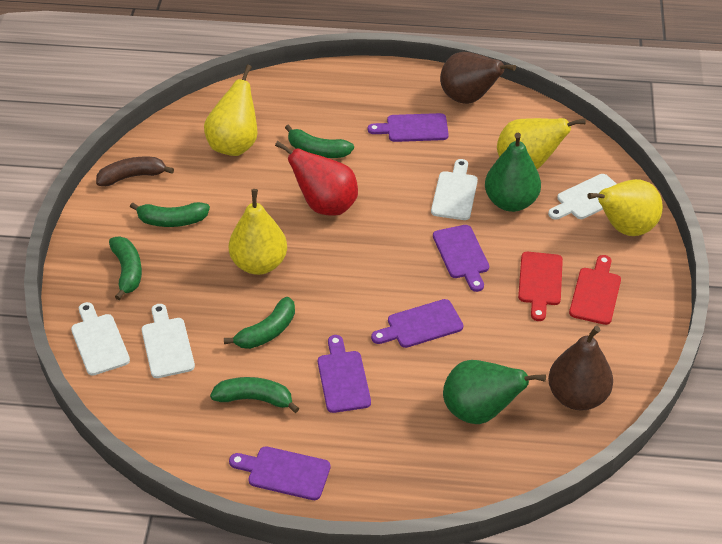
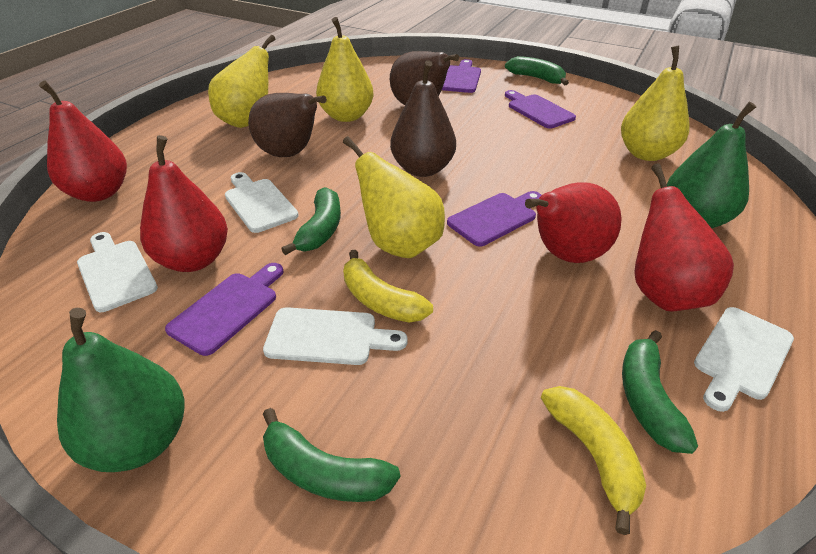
brown banana: 1 -> 0
brown pear: 2 -> 3
green banana: 5 -> 4
purple cutting board: 5 -> 4
red cutting board: 2 -> 0
red pear: 1 -> 4
yellow banana: 0 -> 2

